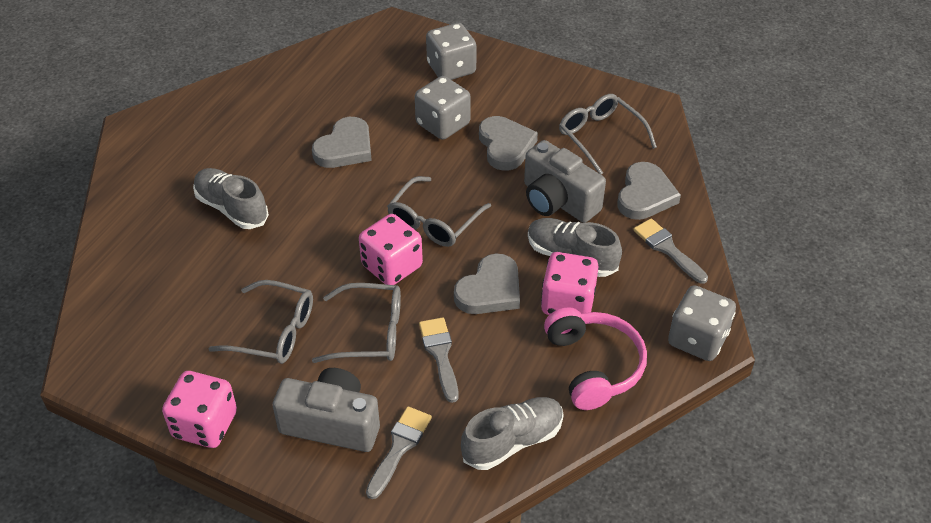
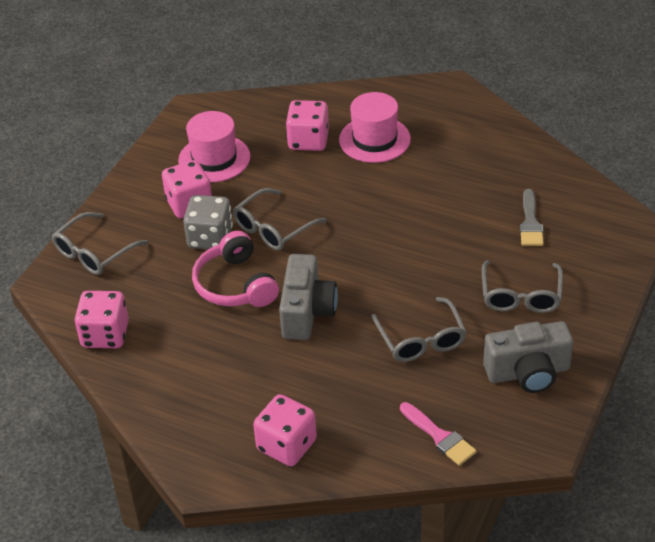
grey brush: 3 -> 1
grey dice: 3 -> 1
grey heart: 4 -> 0
grey shoe: 3 -> 0
pink brush: 0 -> 1
pink dice: 3 -> 4
pink hat: 0 -> 2

